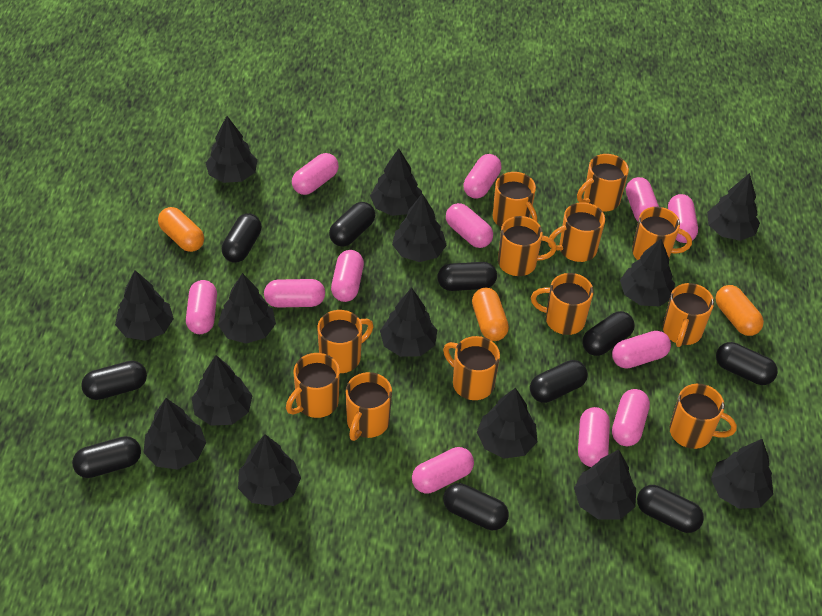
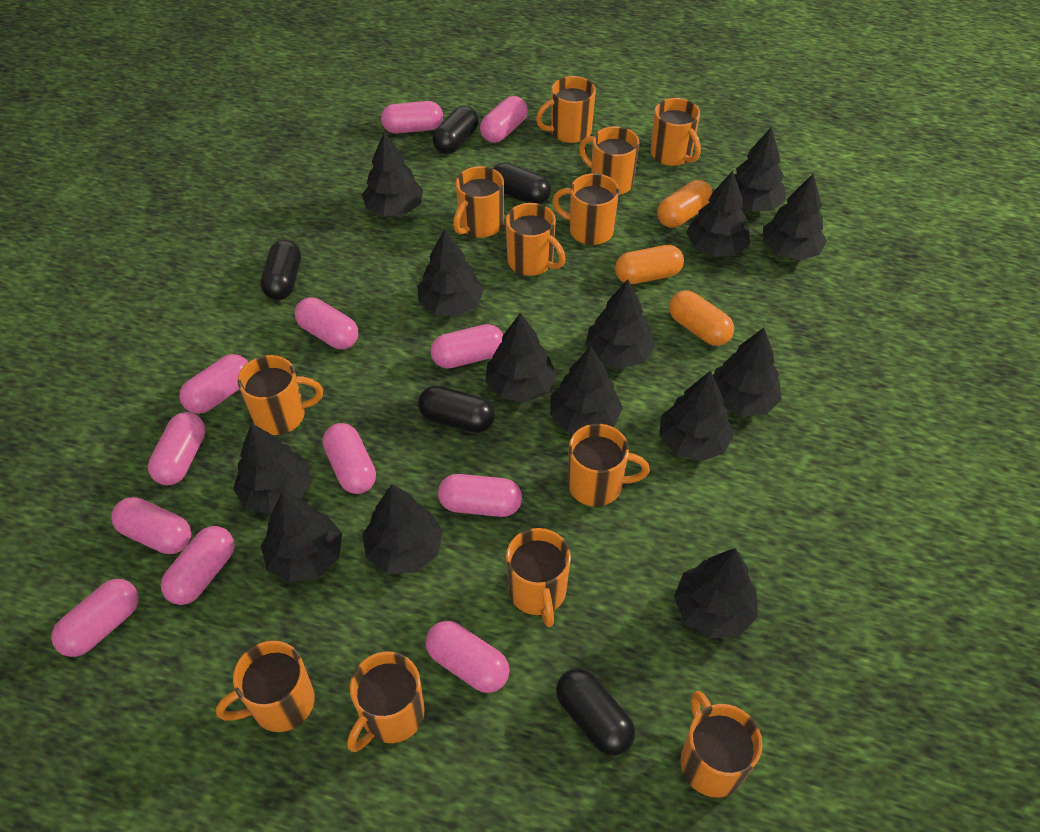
black capsule: 10 -> 5

